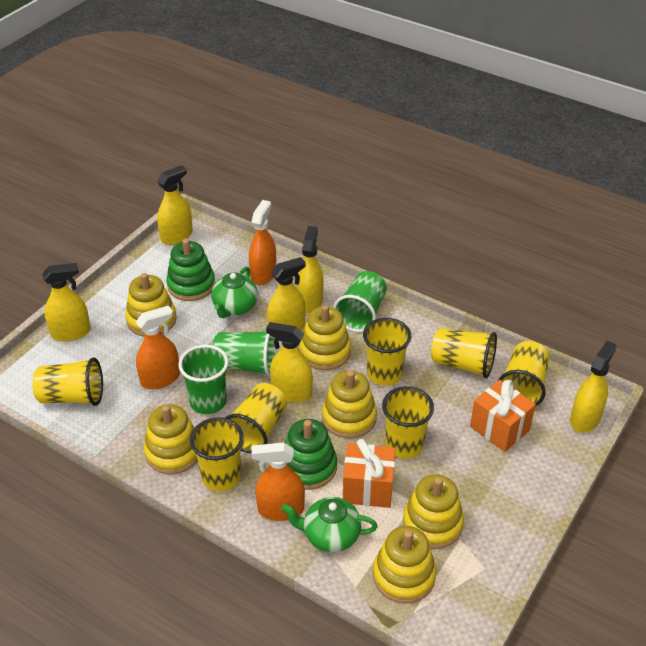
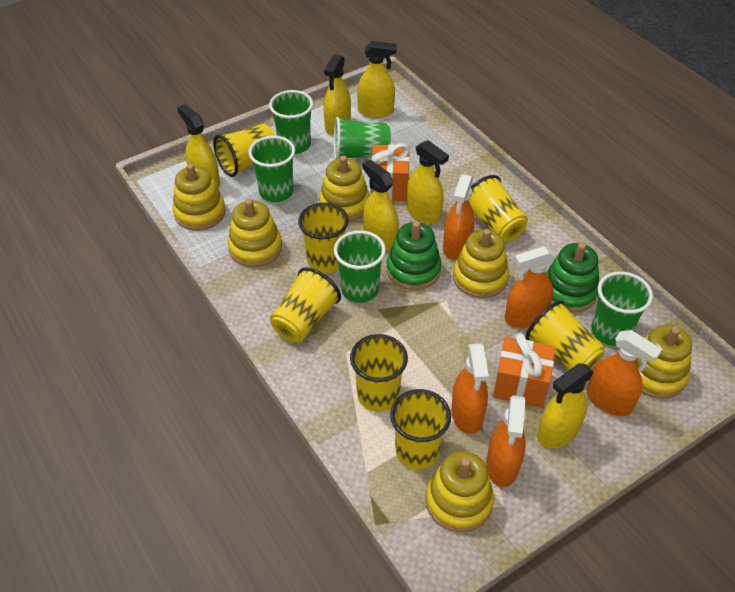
green cup: 3 -> 5
green teapot: 2 -> 0
orange spray bottle: 3 -> 5

